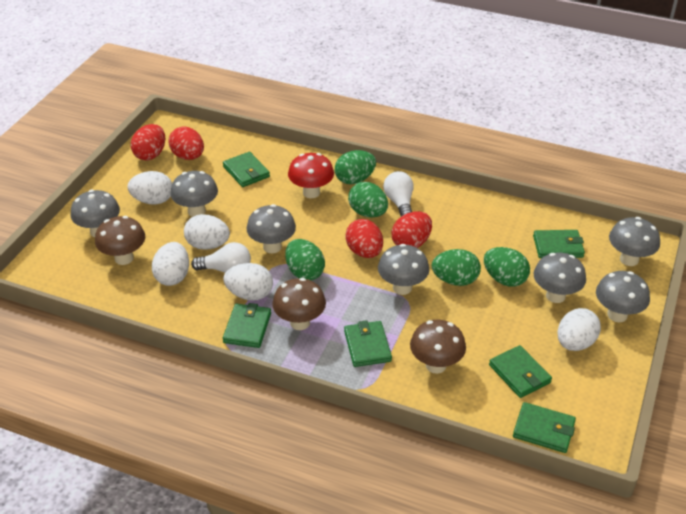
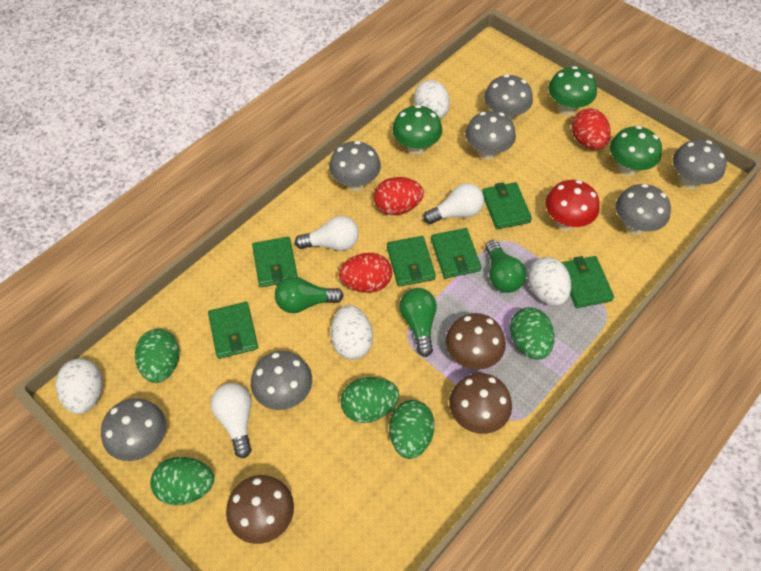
green light bulb: 0 -> 3
green mushroom: 0 -> 3
red egg: 4 -> 3
white egg: 5 -> 4
white light bulb: 2 -> 3

